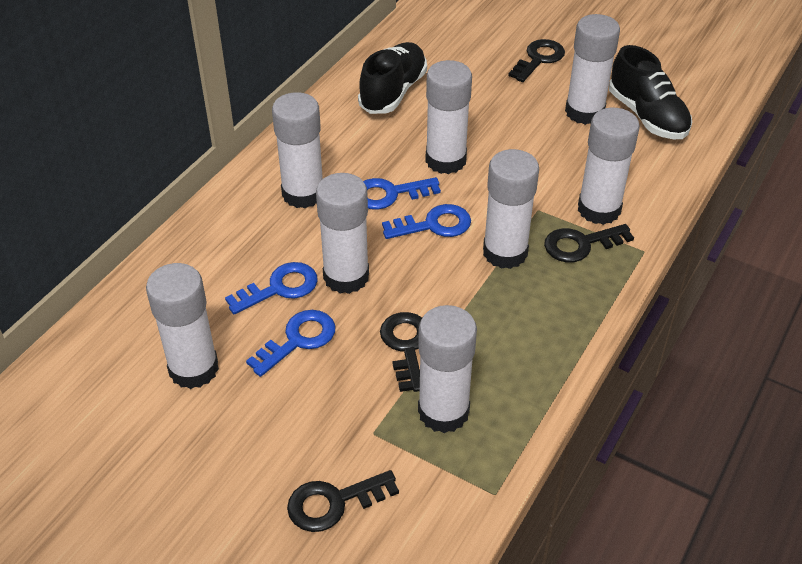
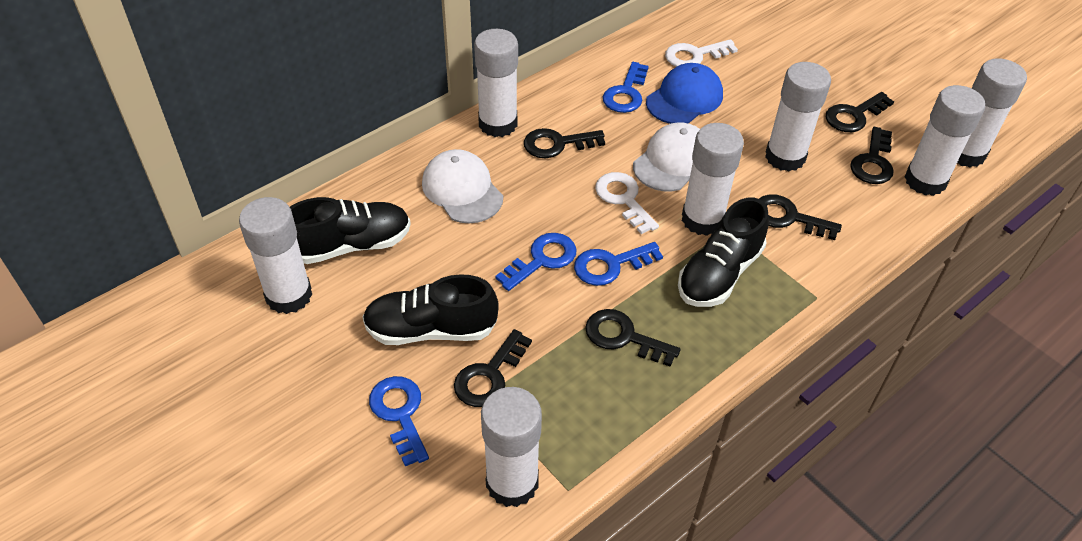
black key: 4 -> 6
black shoe: 2 -> 3
blue cap: 0 -> 1
white cap: 0 -> 2
white glue stick: 8 -> 7
white key: 0 -> 2

